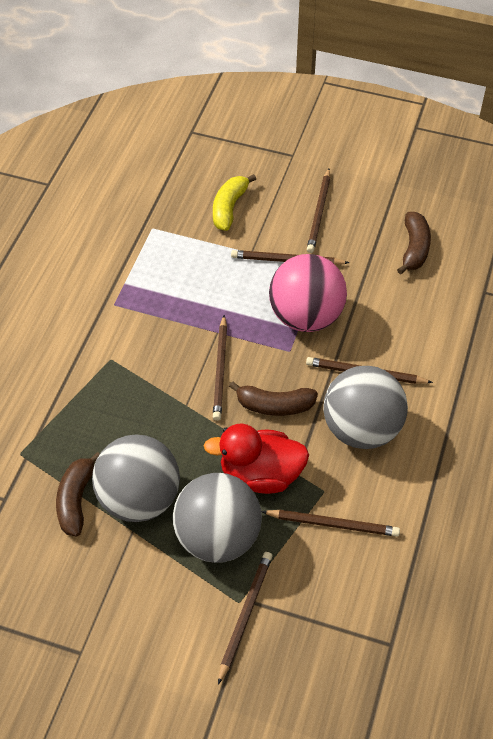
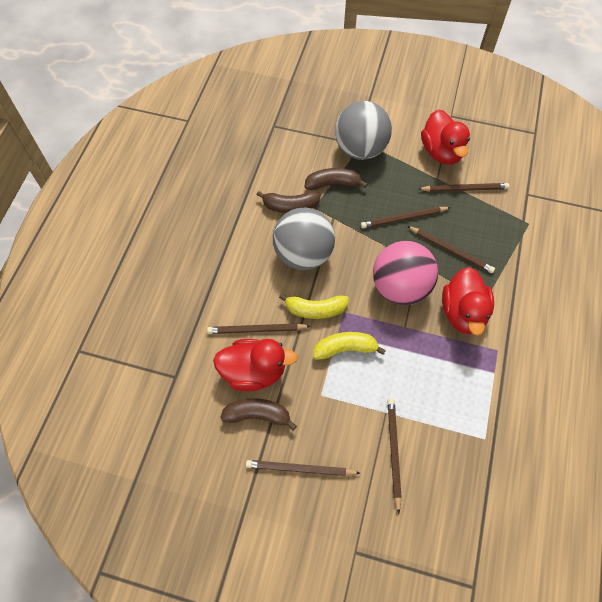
grey ball: 3 -> 2
red duck: 1 -> 3
yellow banana: 1 -> 2

